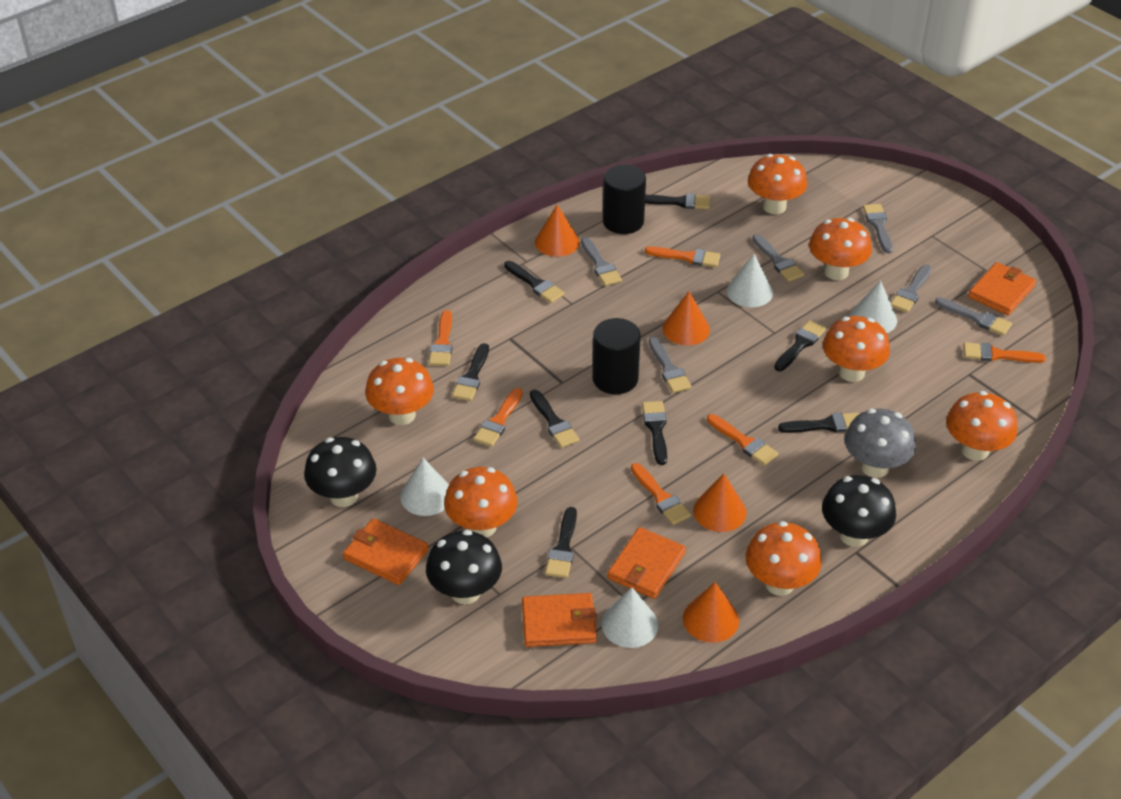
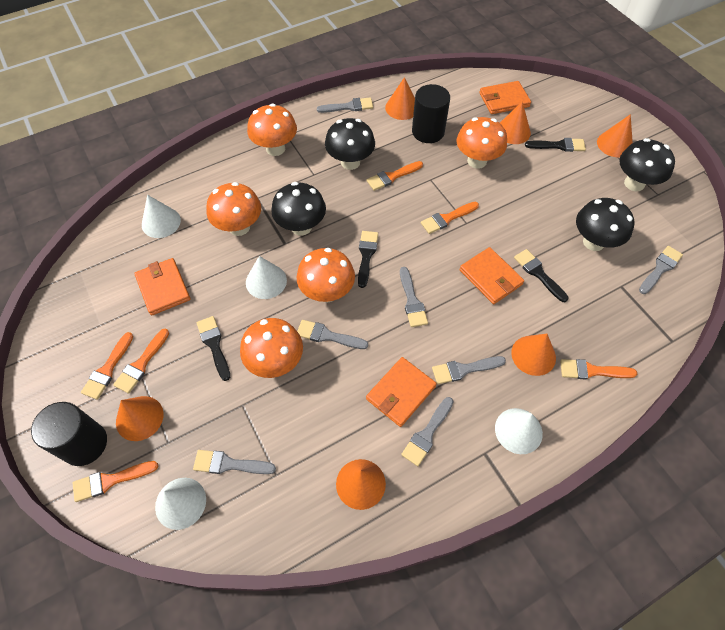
black brush: 8 -> 4
black mushroom: 3 -> 4
grey brush: 6 -> 7
grey mushroom: 1 -> 0
orange cone: 4 -> 6
orange mushroom: 7 -> 5

